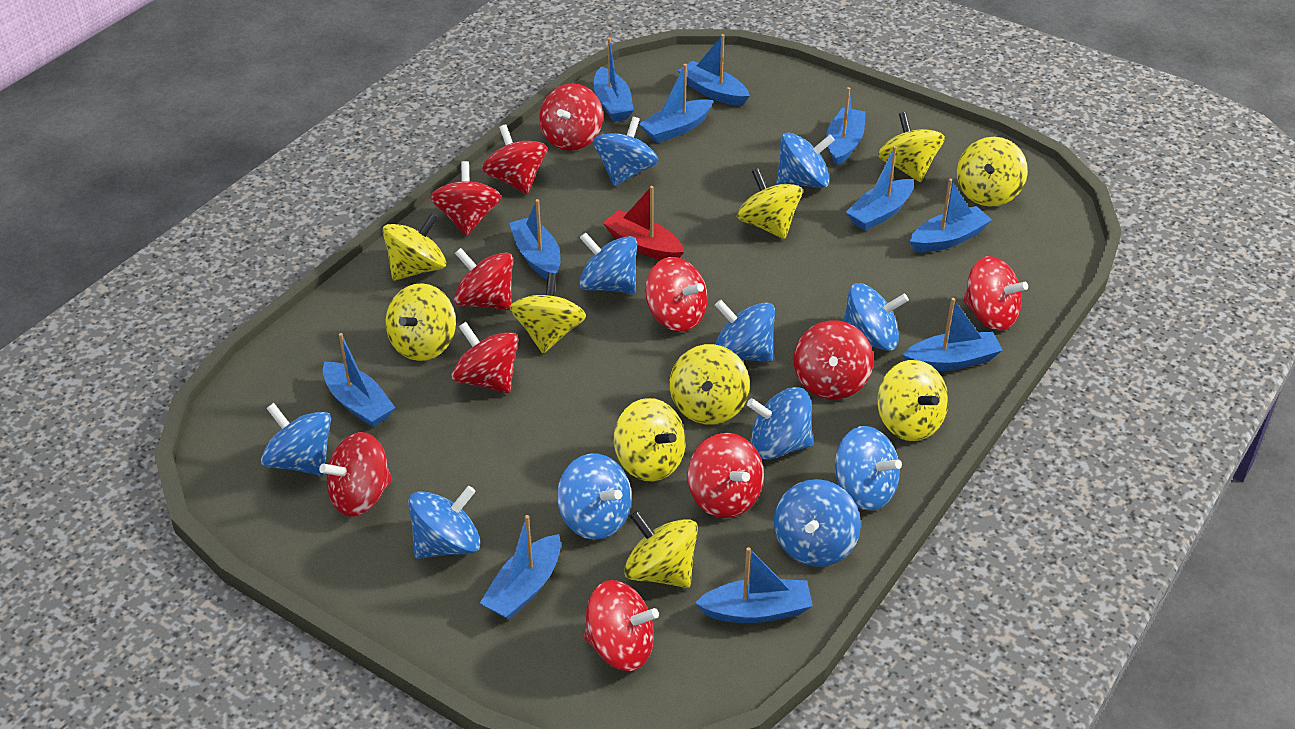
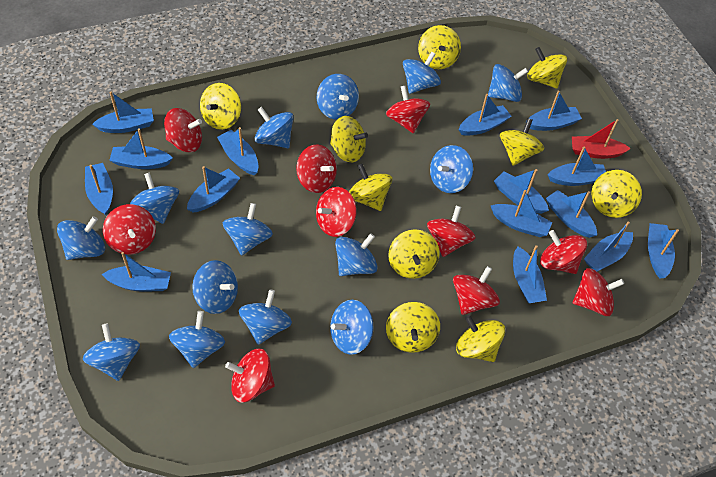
blue boat: 11 -> 15
blue spinning top: 11 -> 14
red spinning top: 11 -> 10

